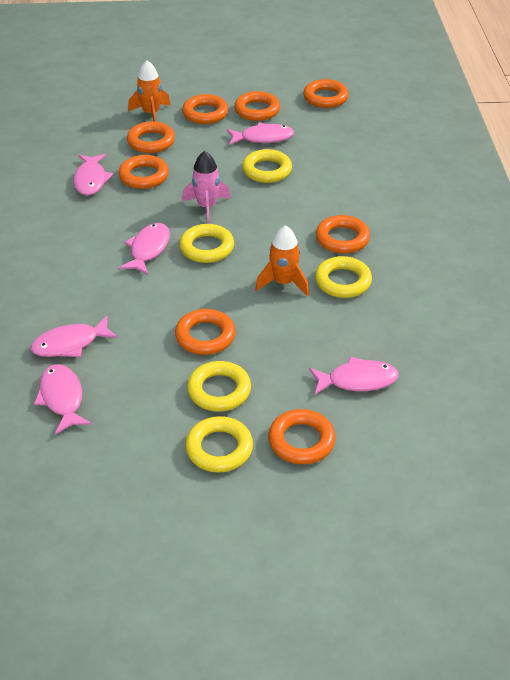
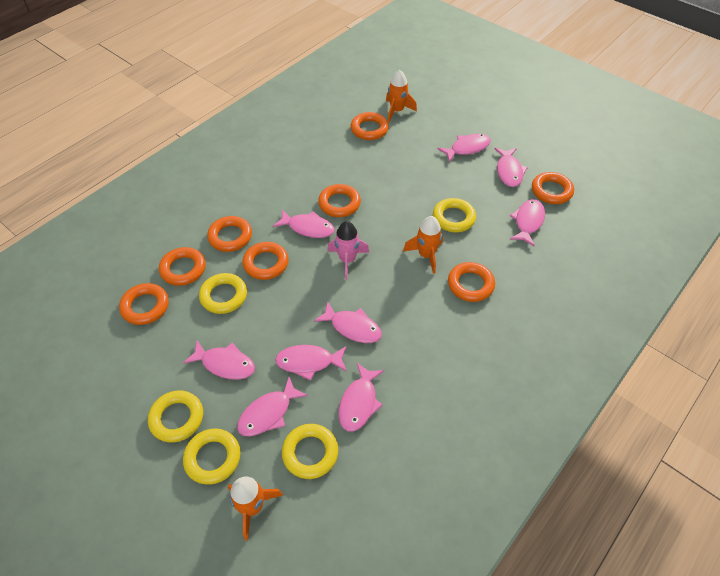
orange rocket: 2 -> 3
pink fish: 6 -> 9

